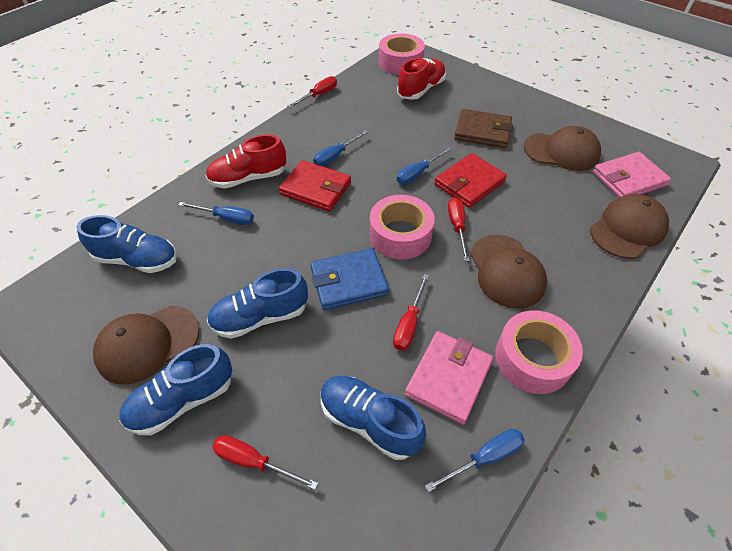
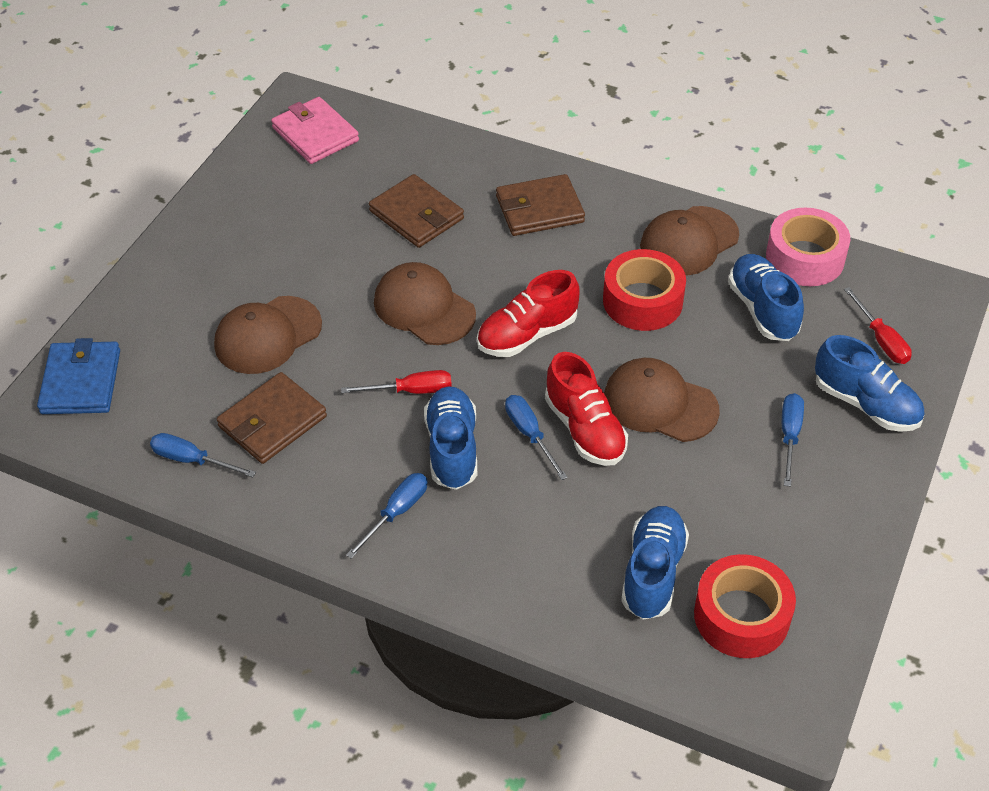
brown wallet: 1 -> 3
pink tape: 3 -> 1
pink wallet: 2 -> 1
red screwdriver: 4 -> 2
red tape: 0 -> 2
red wallet: 2 -> 0

